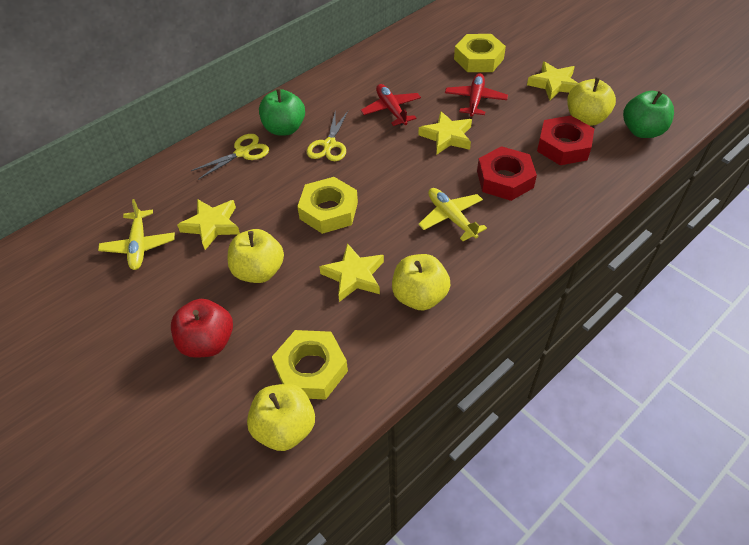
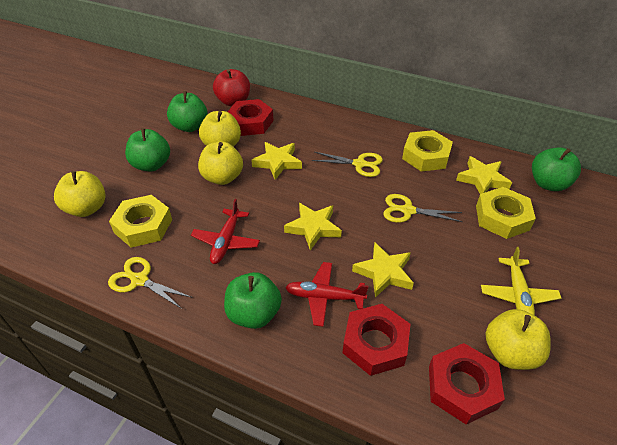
green apple: 2 -> 4
red nut: 2 -> 3
yellow plane: 2 -> 1
yellow scissors: 2 -> 3

